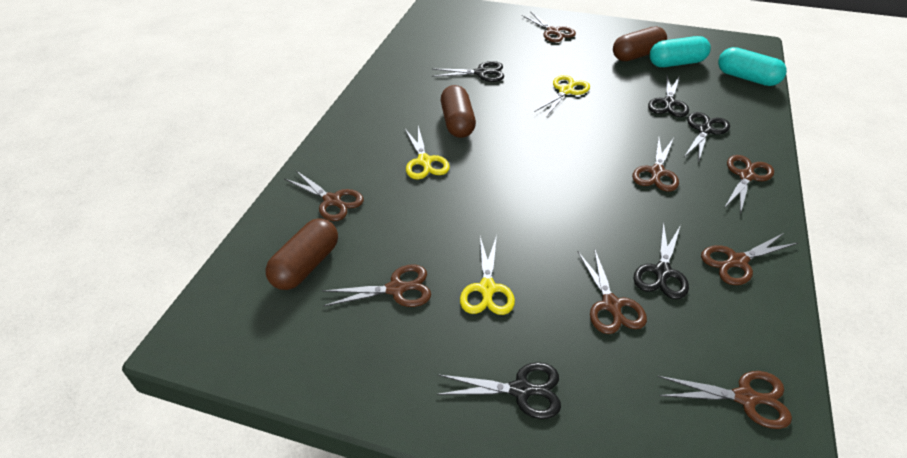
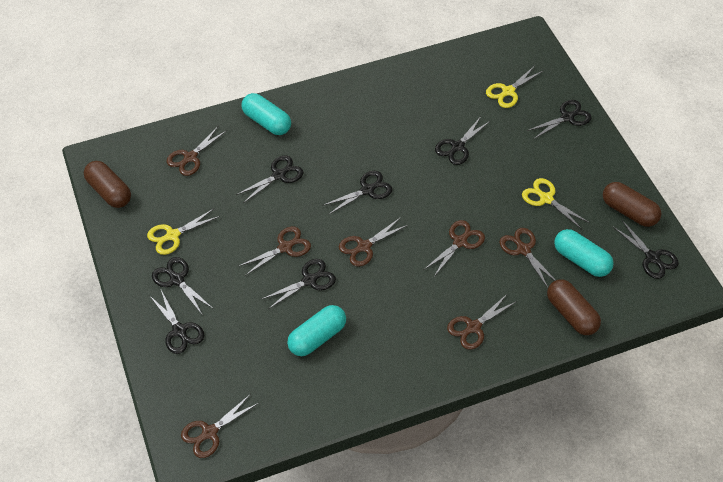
black scissors: 5 -> 8
brown scissors: 8 -> 7
turquoise capsule: 2 -> 3

